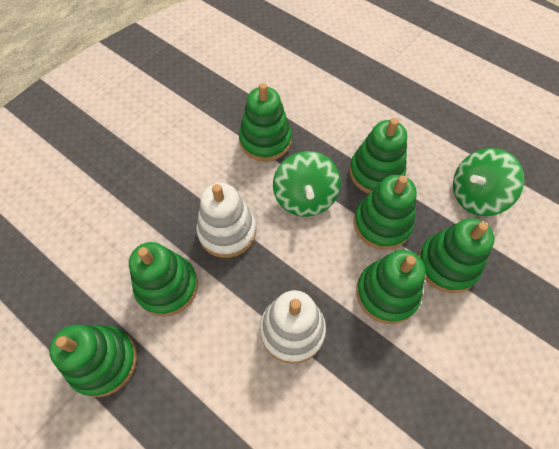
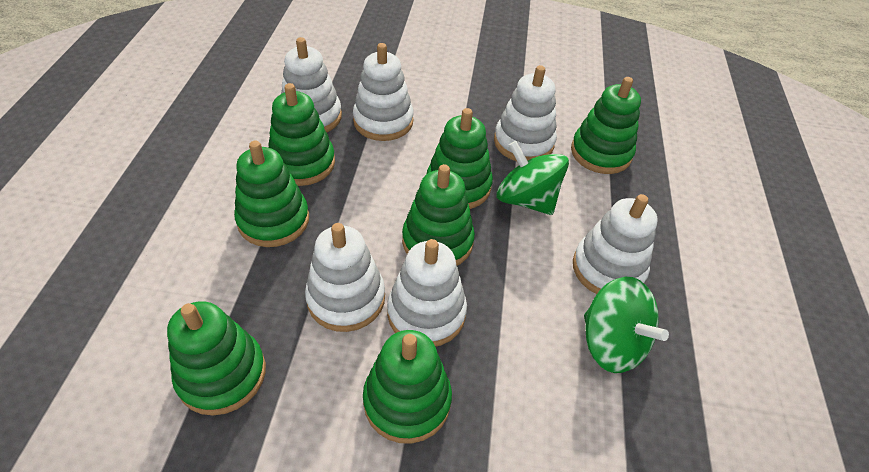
white stacking toy: 2 -> 6

